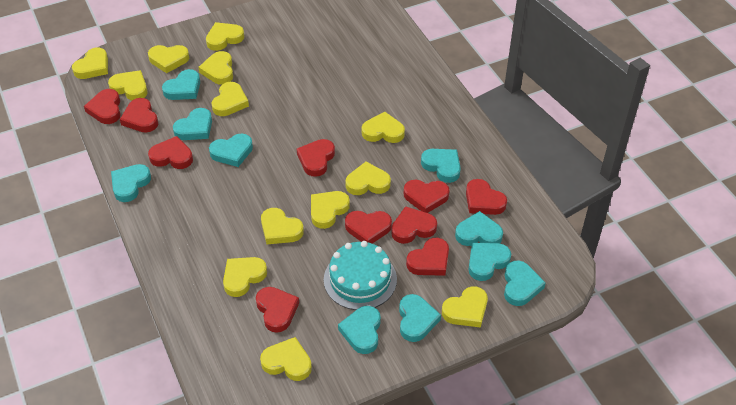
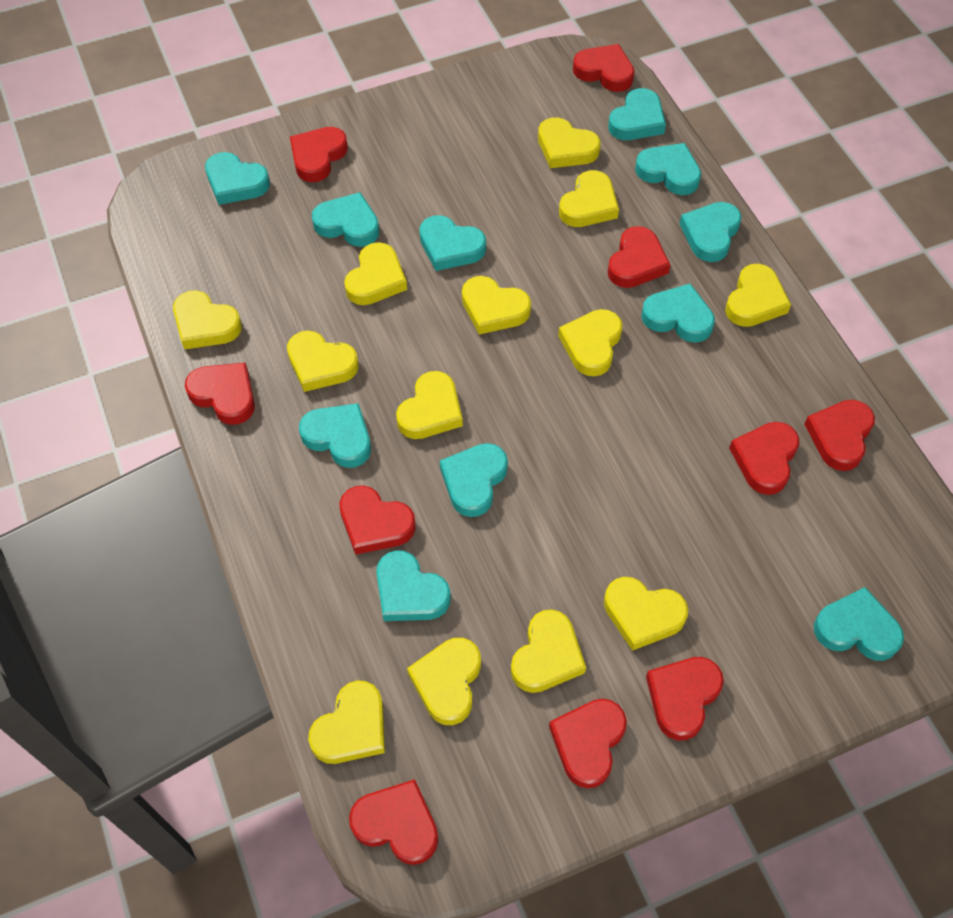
turquoise cake: 1 -> 0
turquoise heart: 10 -> 11

